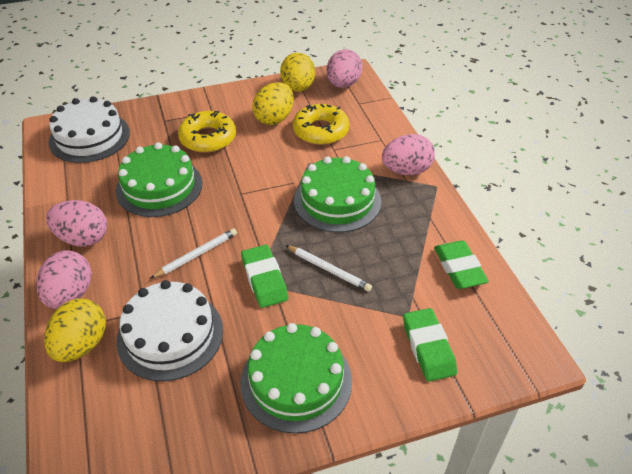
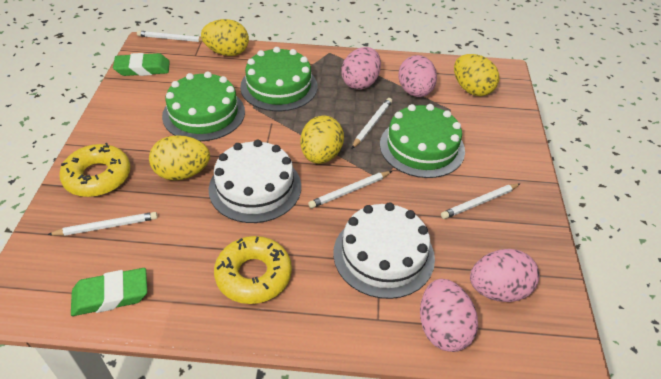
green eraser: 3 -> 2
white pencil: 2 -> 5
yellow egg: 3 -> 4

